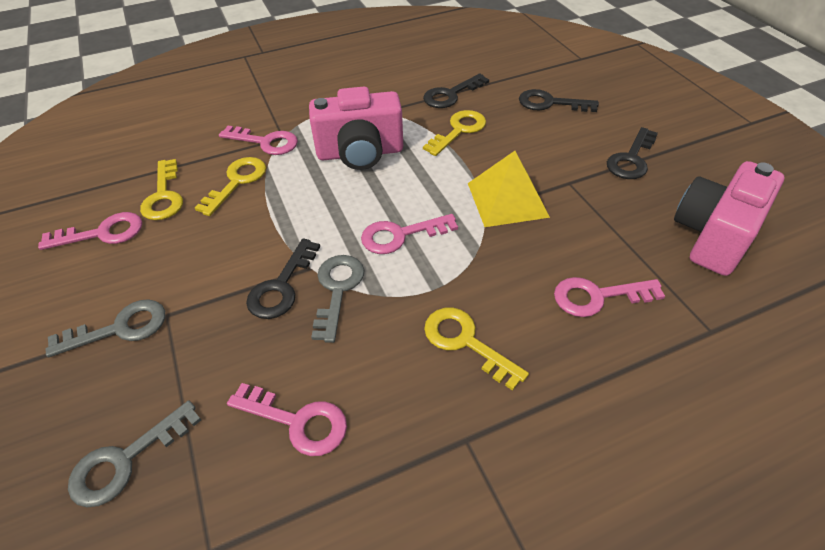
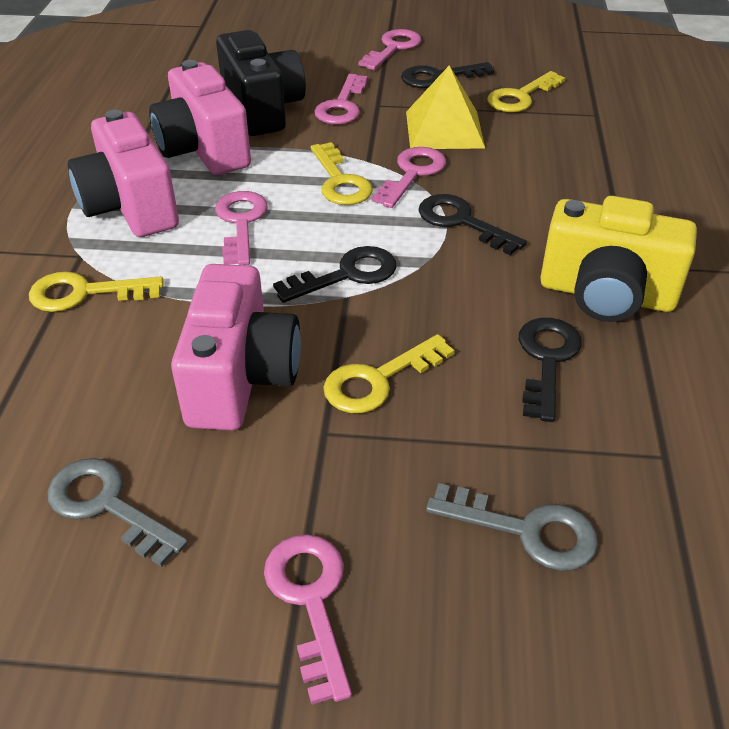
black camera: 0 -> 1
grey key: 3 -> 2
pink camera: 2 -> 3
yellow camera: 0 -> 1

